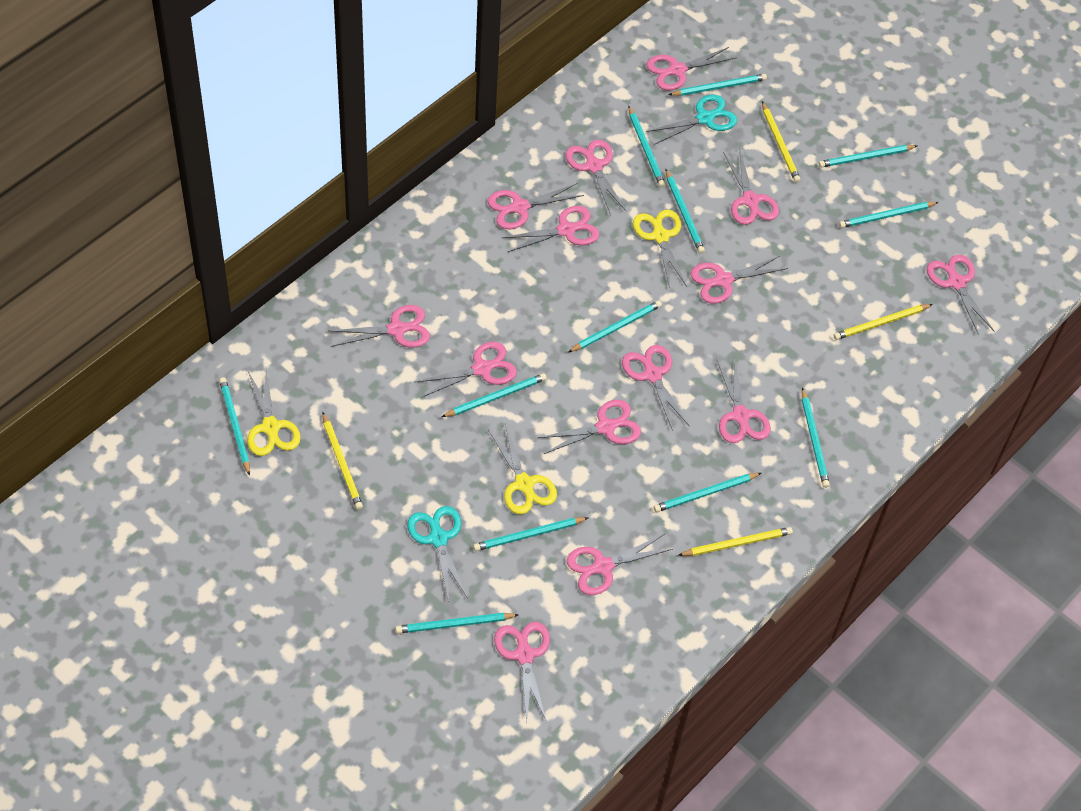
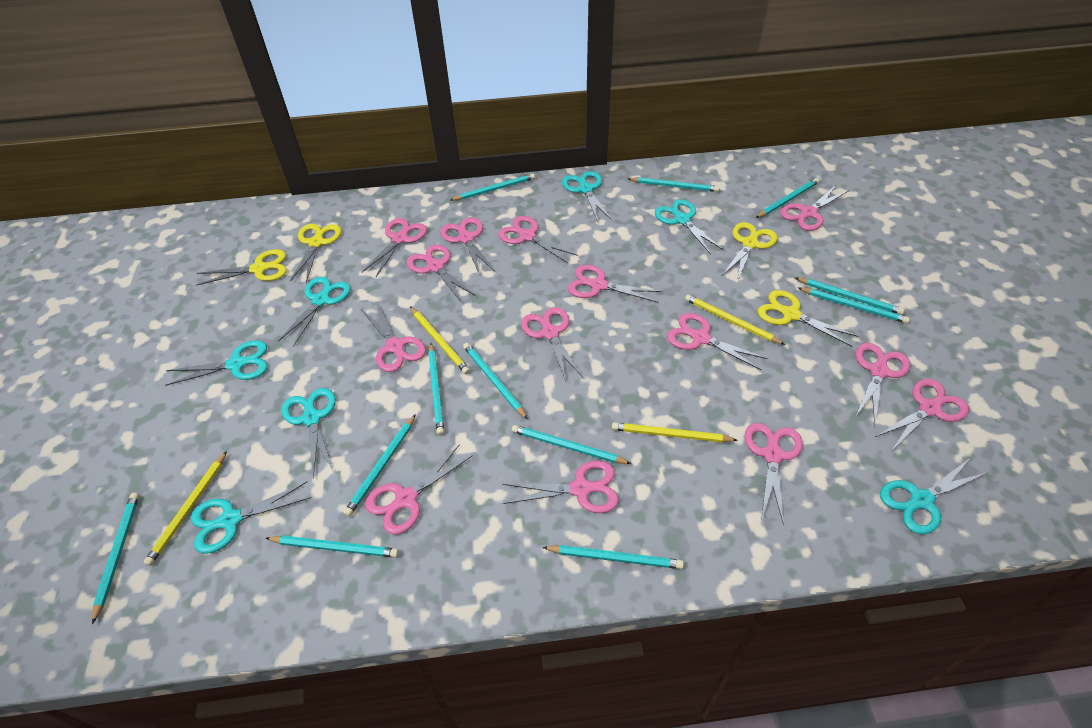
turquoise scissors: 2 -> 7
yellow scissors: 3 -> 4

